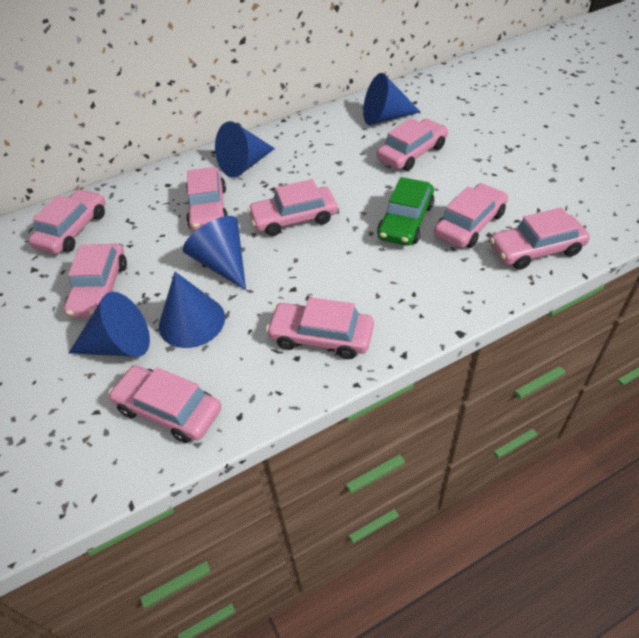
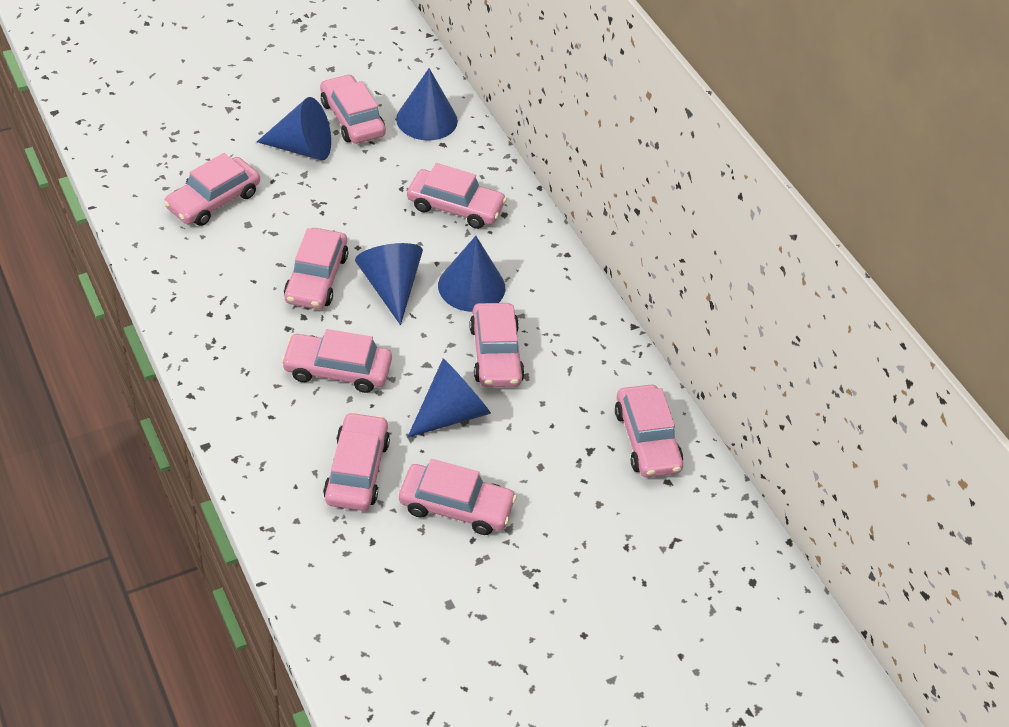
green car: 1 -> 0

